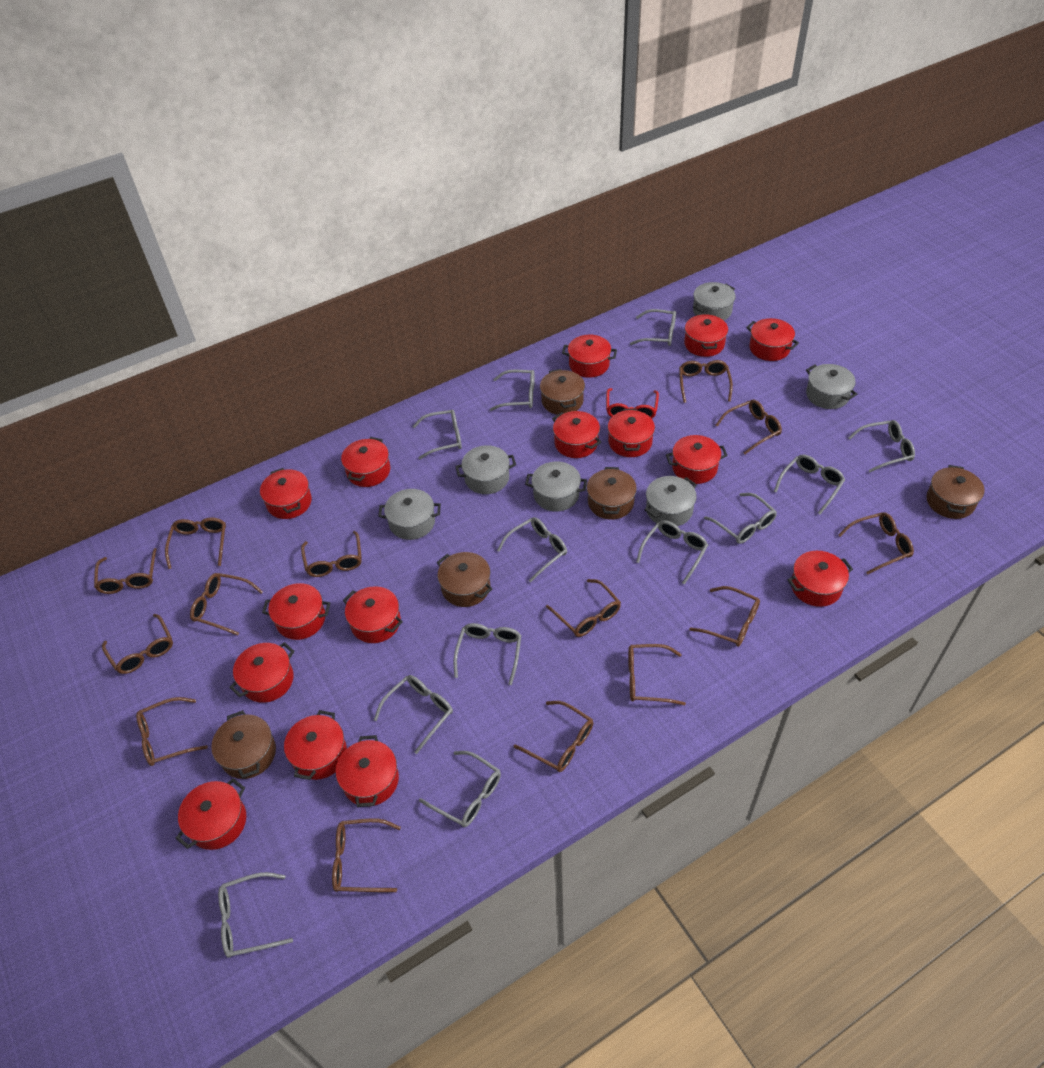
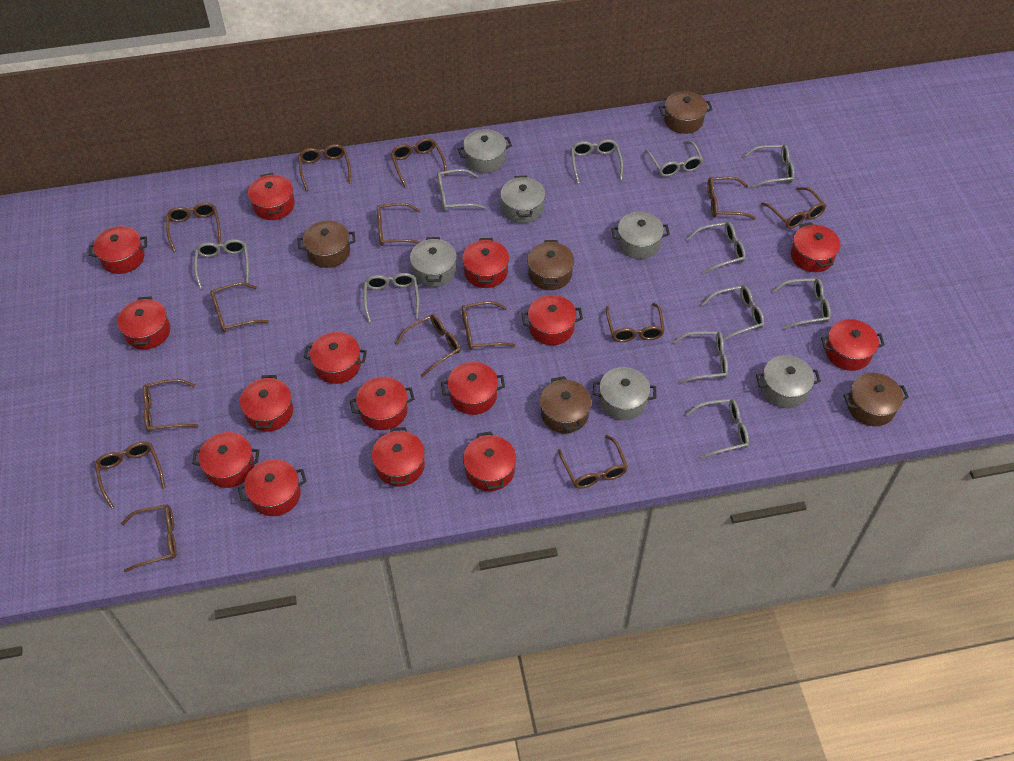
grey glasses: 12 -> 11
red glasses: 1 -> 0

